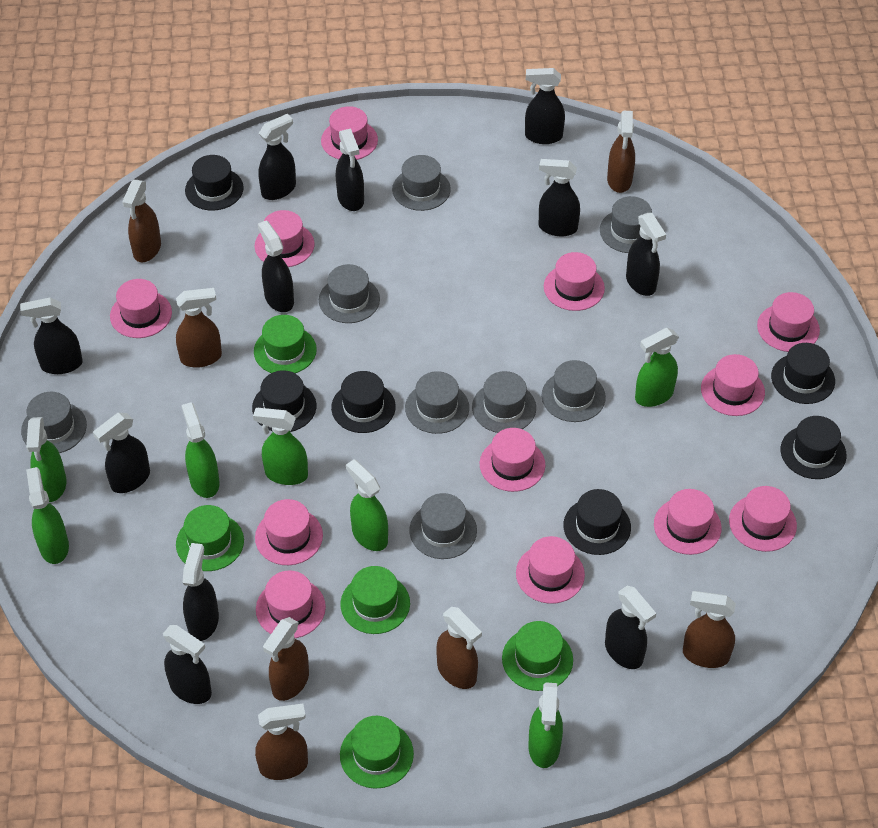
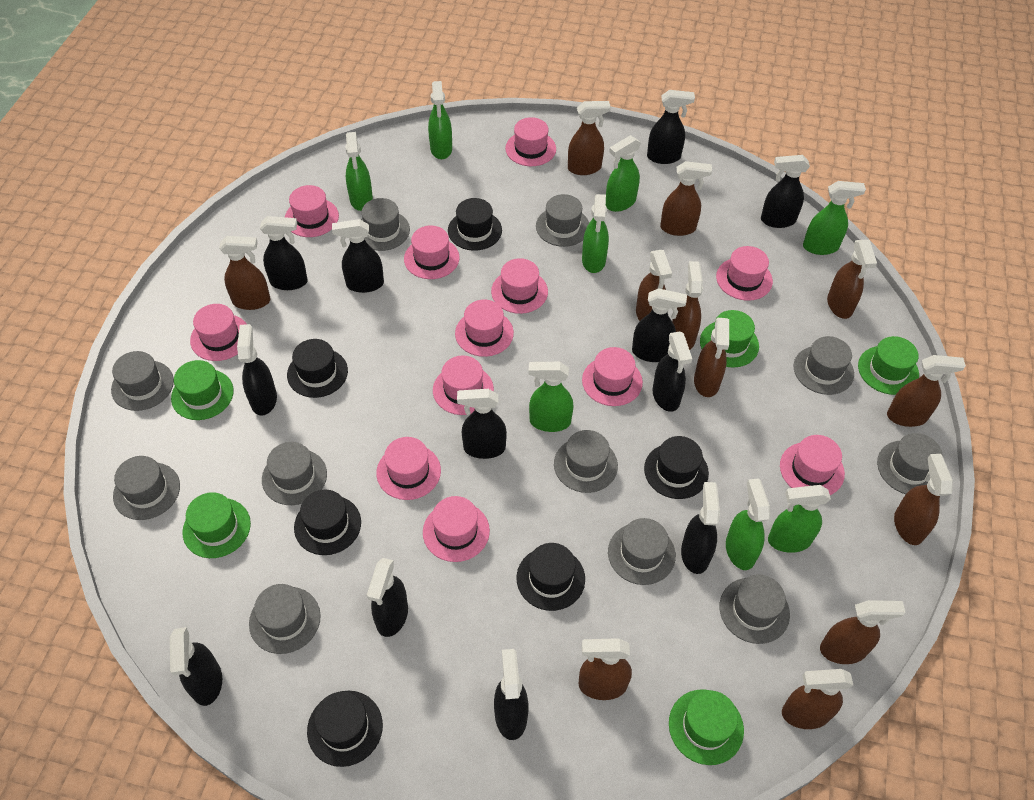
black spray bottle: 11 -> 12
brown spray bottle: 7 -> 12
green spray bottle: 7 -> 8
grey hat: 8 -> 11

